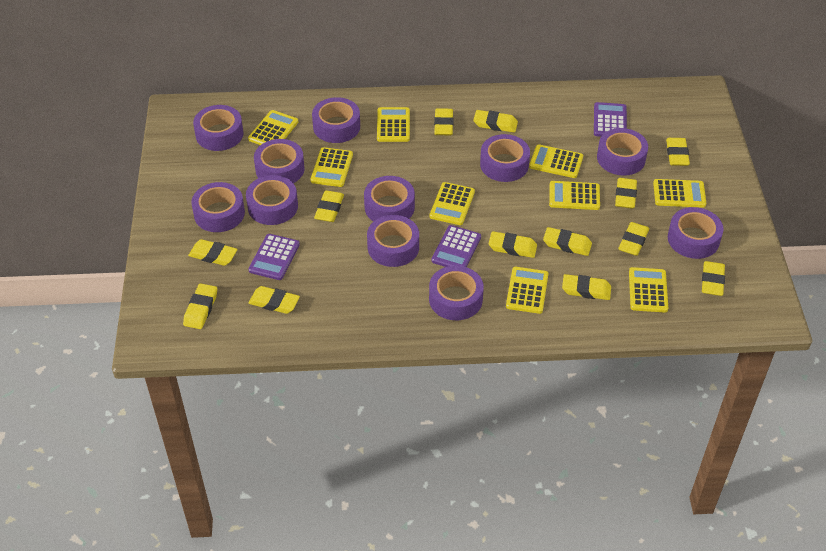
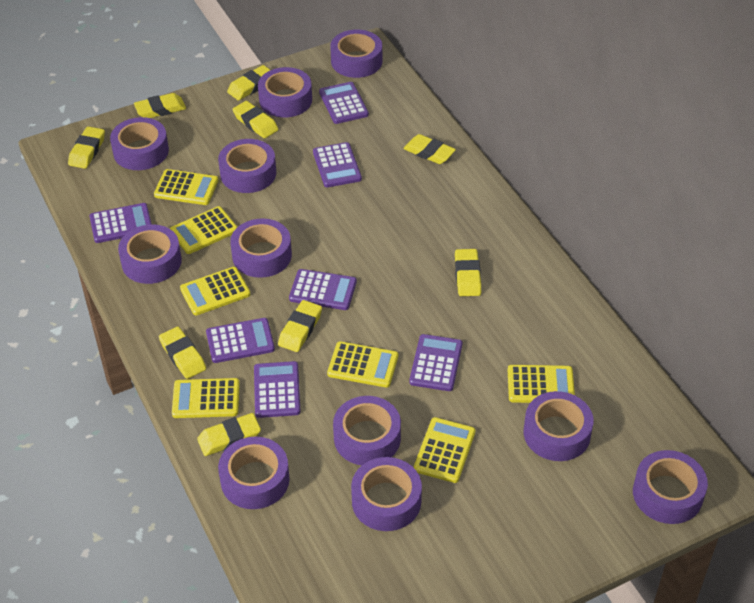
purple calculator: 3 -> 7
yellow calculator: 9 -> 7
yellow eraser: 13 -> 9

